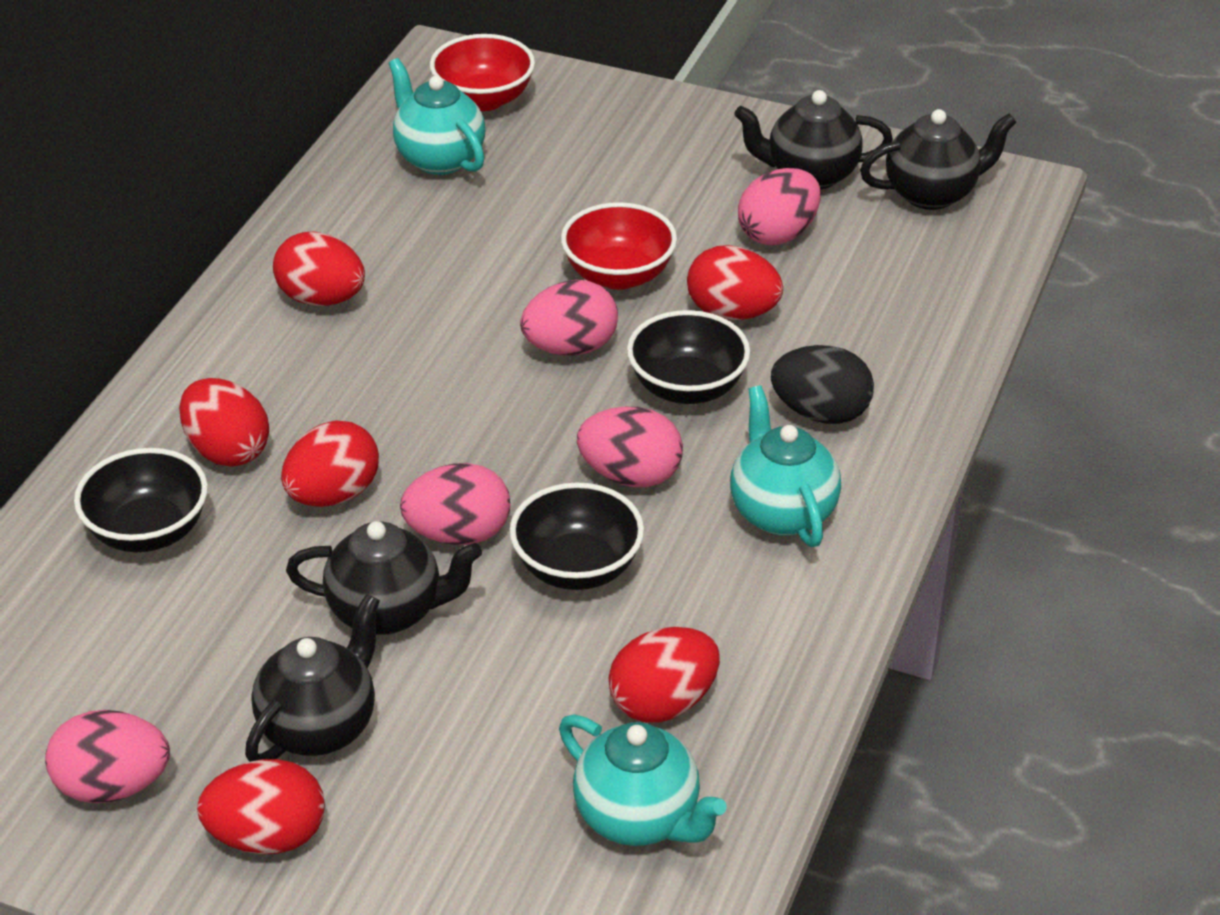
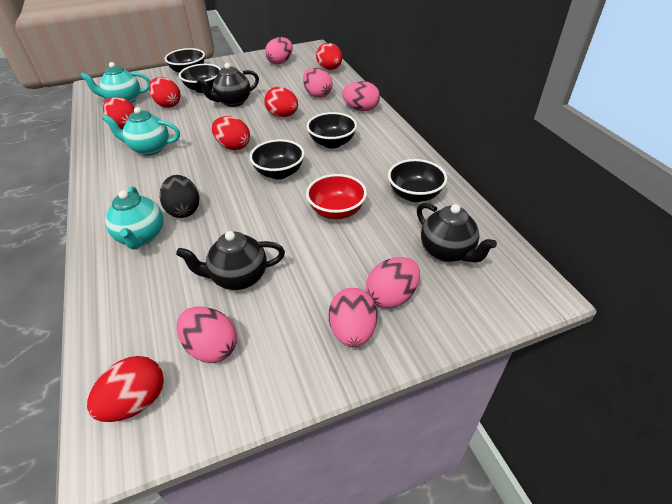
black bowl: 3 -> 5
black teapot: 4 -> 3
pink egg: 5 -> 6
red bowl: 2 -> 1

